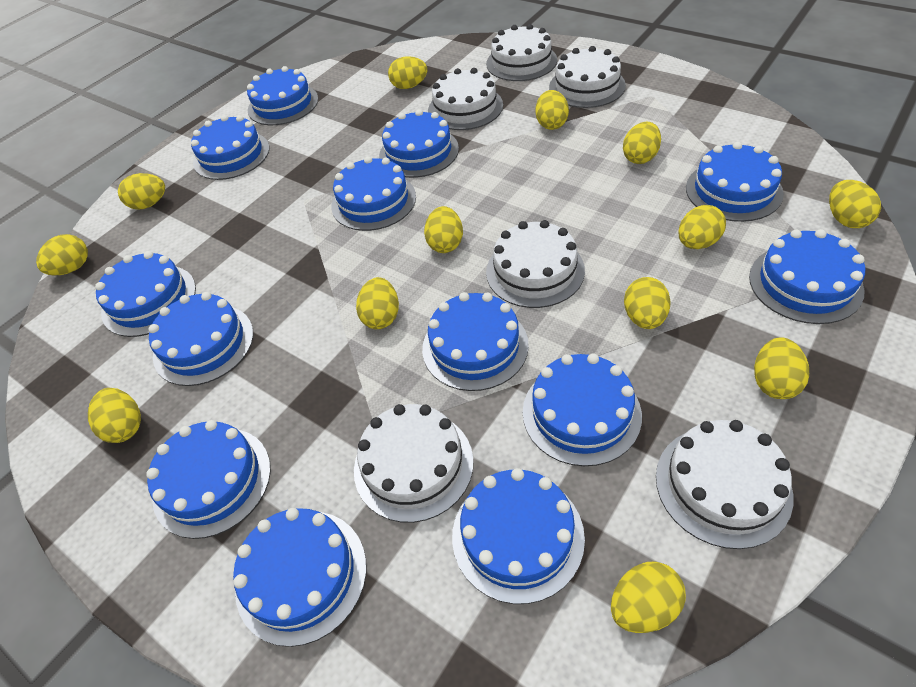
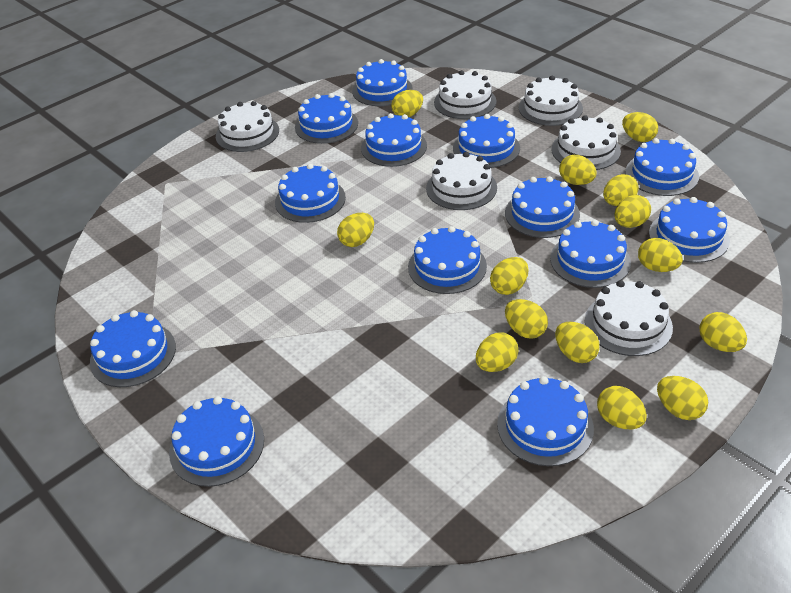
yellow egg: 13 -> 14

